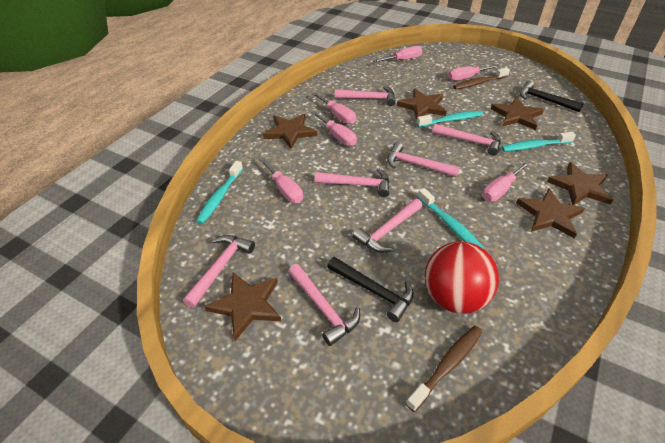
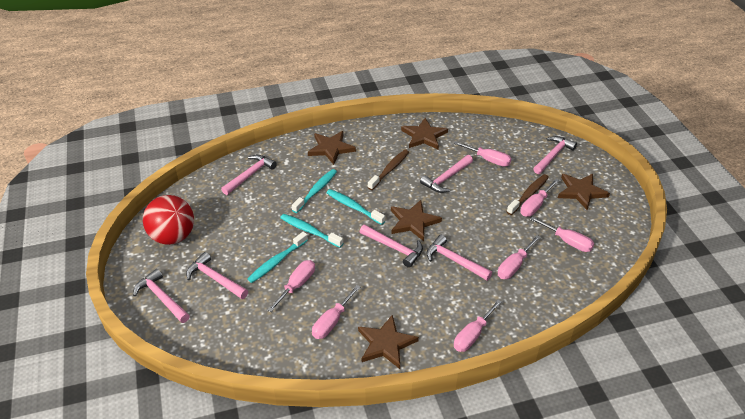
black hammer: 2 -> 0
brown star: 6 -> 5
pink screwdriver: 6 -> 7

